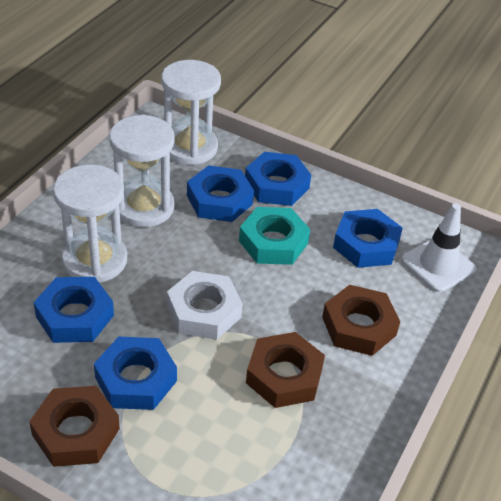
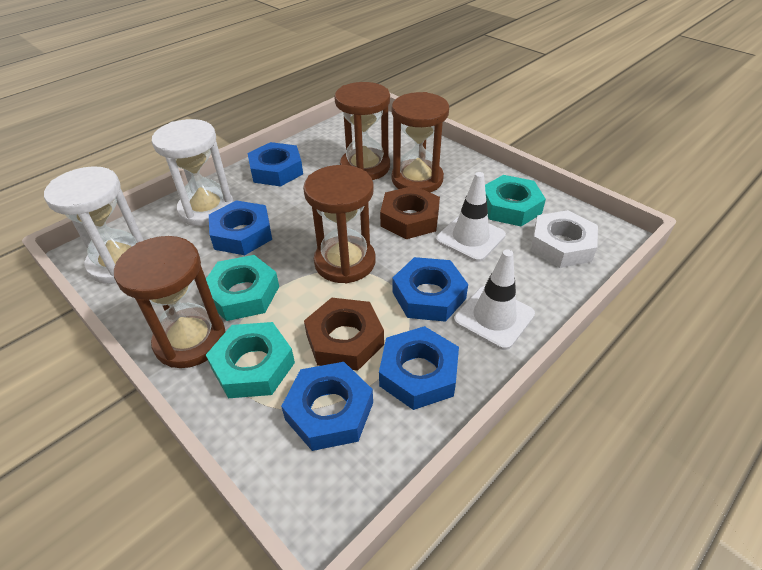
brown hourglass: 0 -> 4
brown nut: 3 -> 2
turquoise nut: 1 -> 3
white hourglass: 3 -> 2
white traffic cone: 1 -> 2

